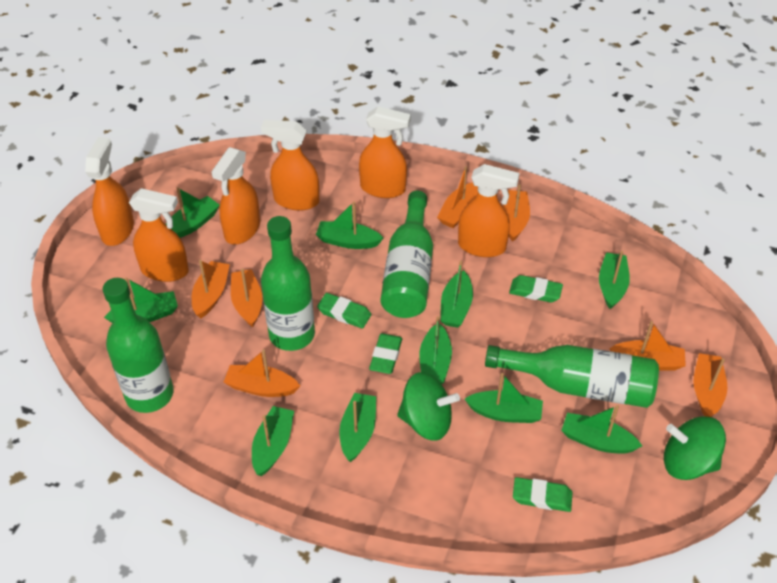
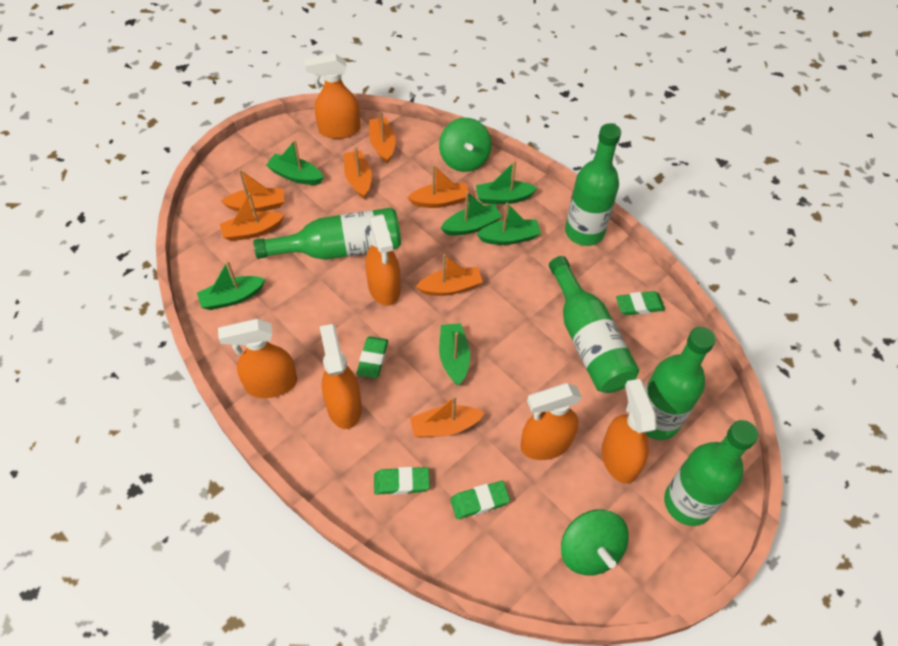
green boat: 10 -> 6
green bottle: 4 -> 5

